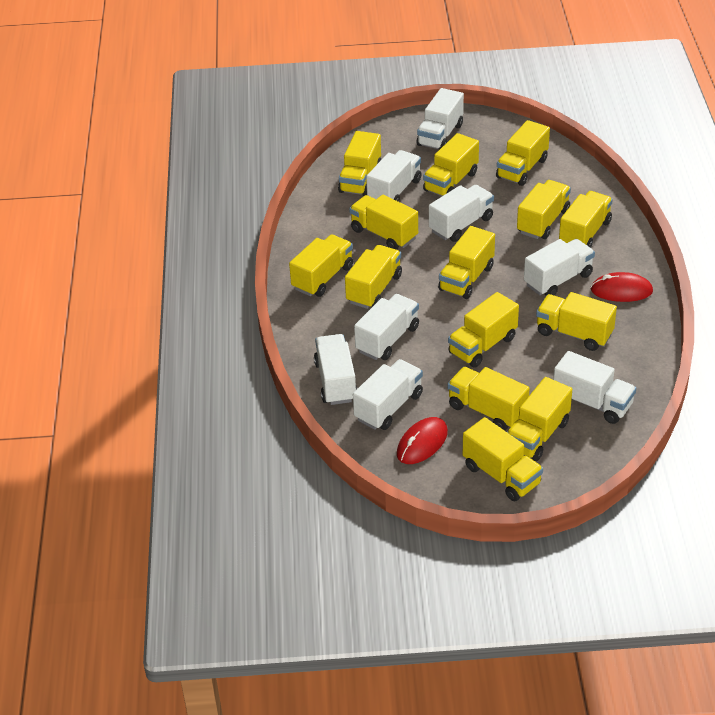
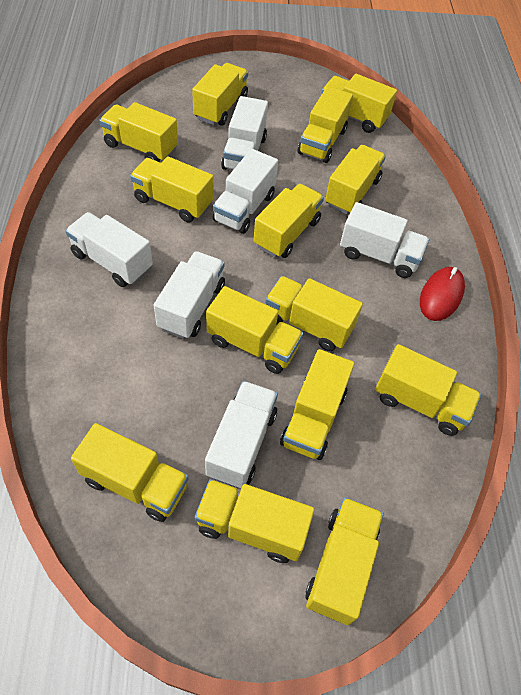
red mouse: 2 -> 1
white truck: 8 -> 6

